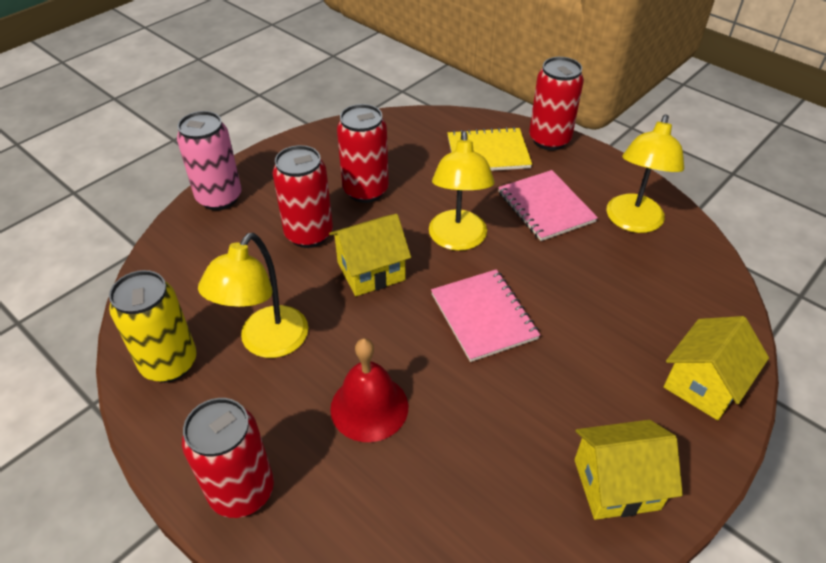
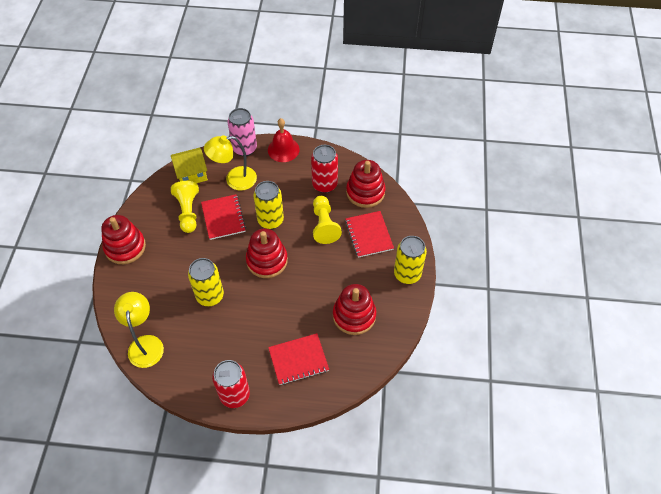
pink notebook: 2 -> 0
red can: 4 -> 2
red notebook: 0 -> 3
red stacking toy: 0 -> 4
yellow can: 1 -> 3
yellow house: 3 -> 1
yellow lamp: 3 -> 2
yellow notebook: 1 -> 0
yellow pawn: 0 -> 2

